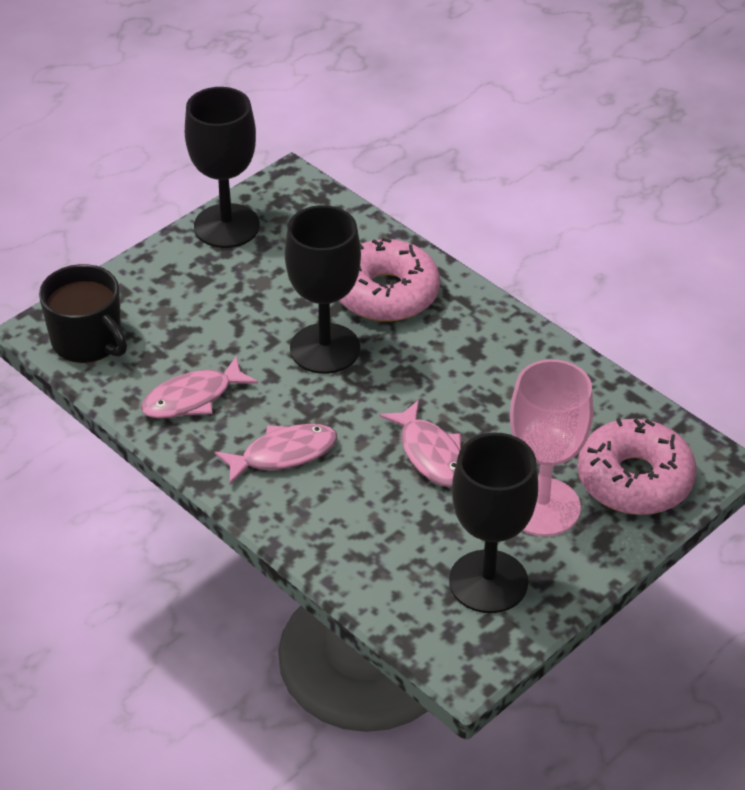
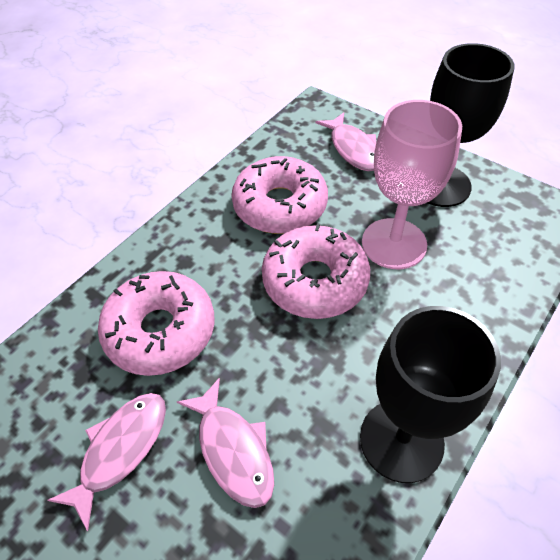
black goblet: 3 -> 2
black mug: 1 -> 0
pink donut: 2 -> 3

